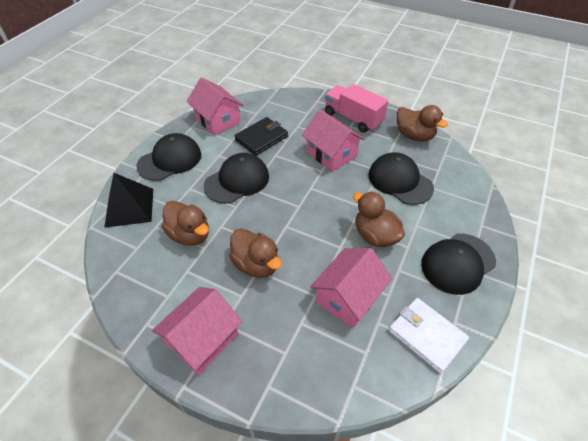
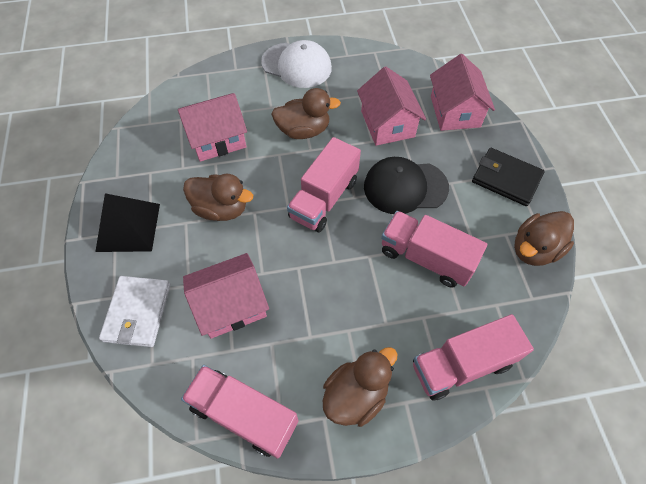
black cap: 4 -> 1
pink truck: 1 -> 4
white cap: 0 -> 1

